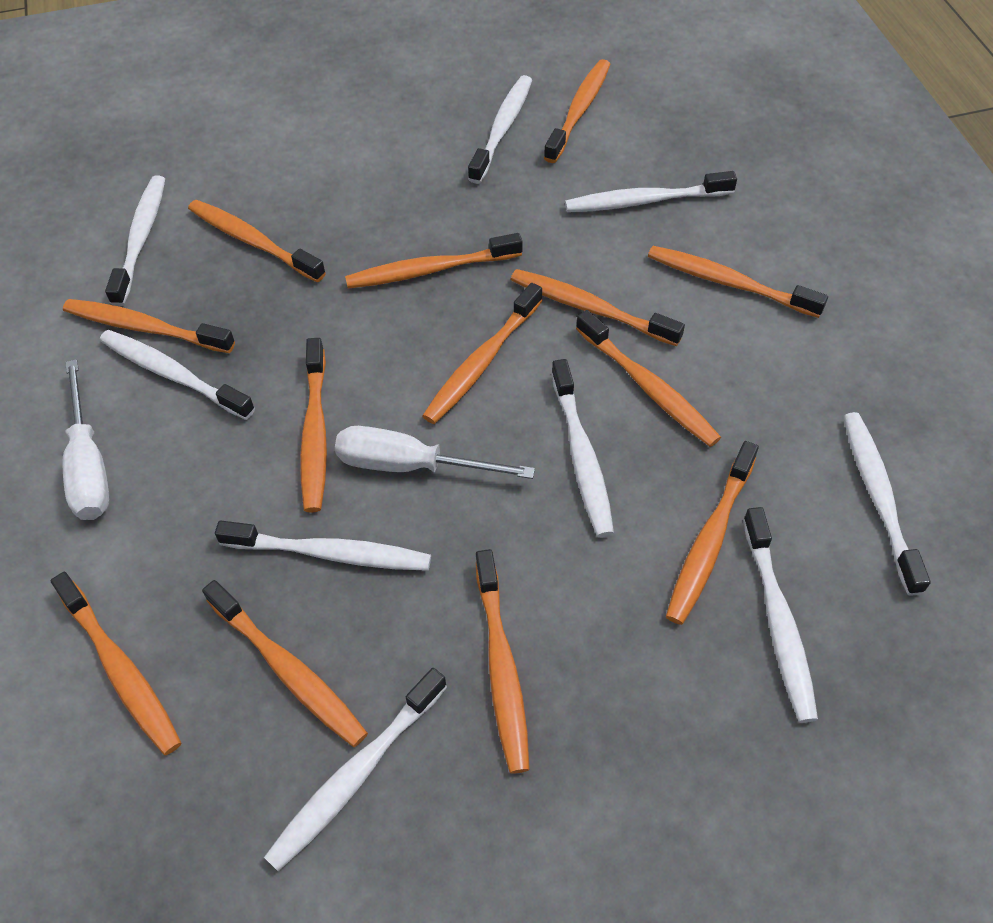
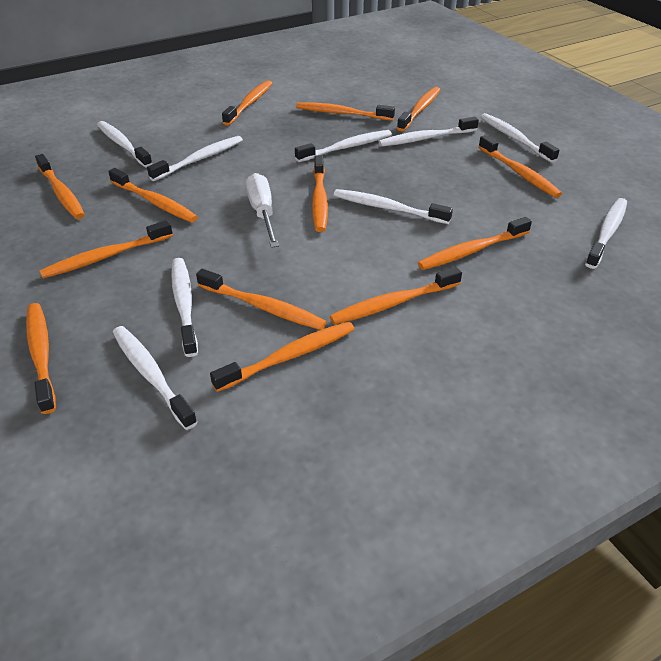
white screwdriver: 2 -> 1

